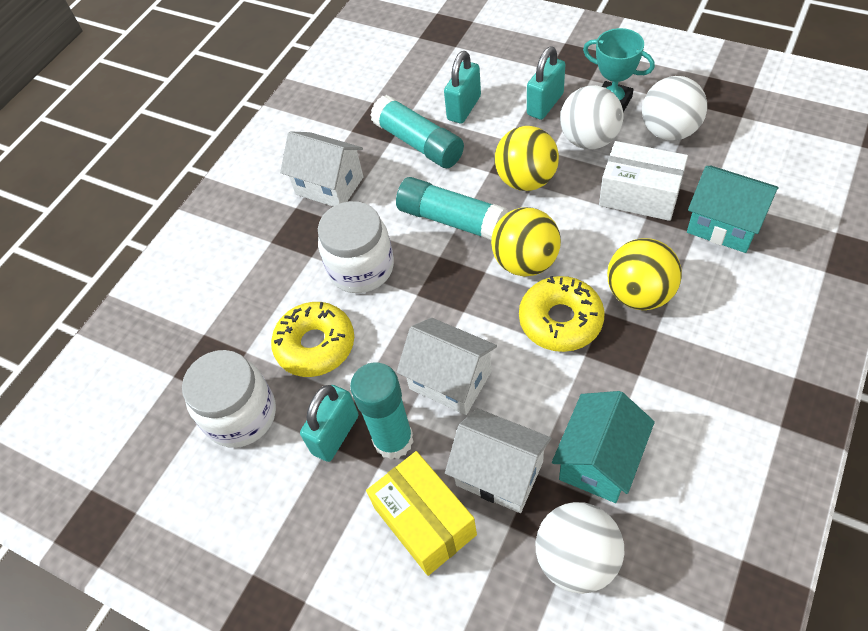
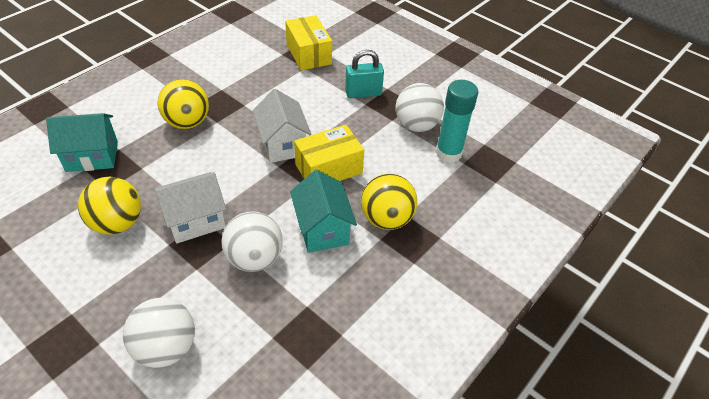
turquoise glue stick: 3 -> 1
turquoise padlock: 3 -> 1
turquoise trophy: 1 -> 0
white box: 1 -> 0
white house: 3 -> 2
white jar: 2 -> 0
yellow box: 1 -> 2
yellow donut: 2 -> 0

